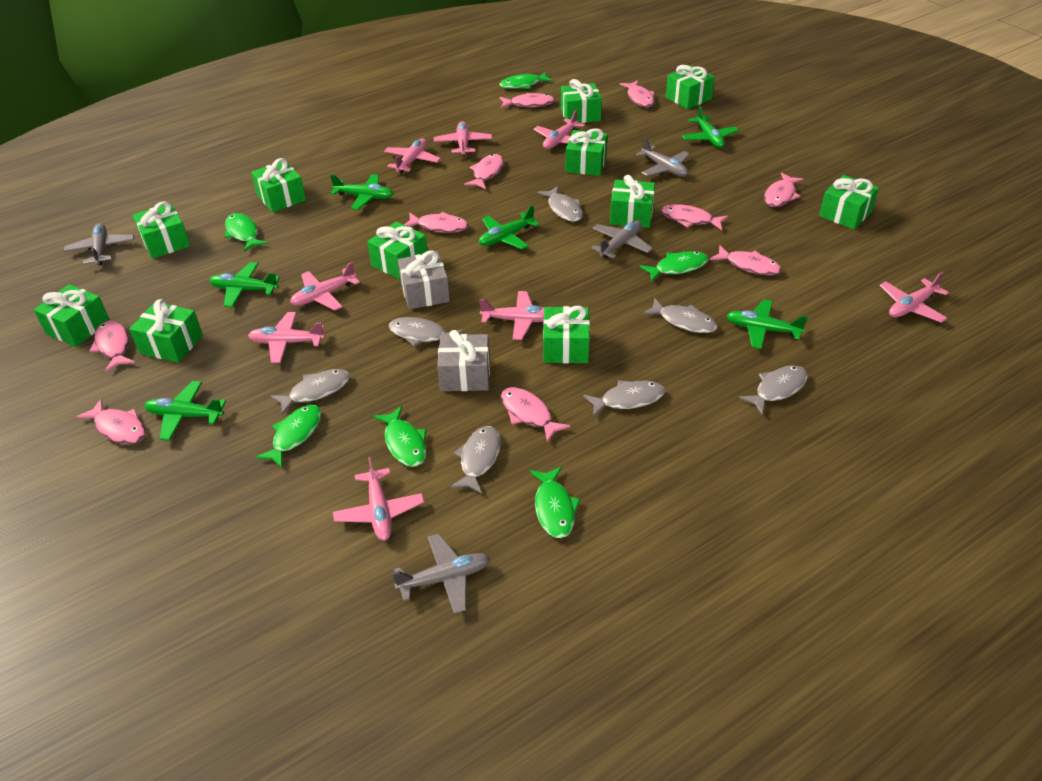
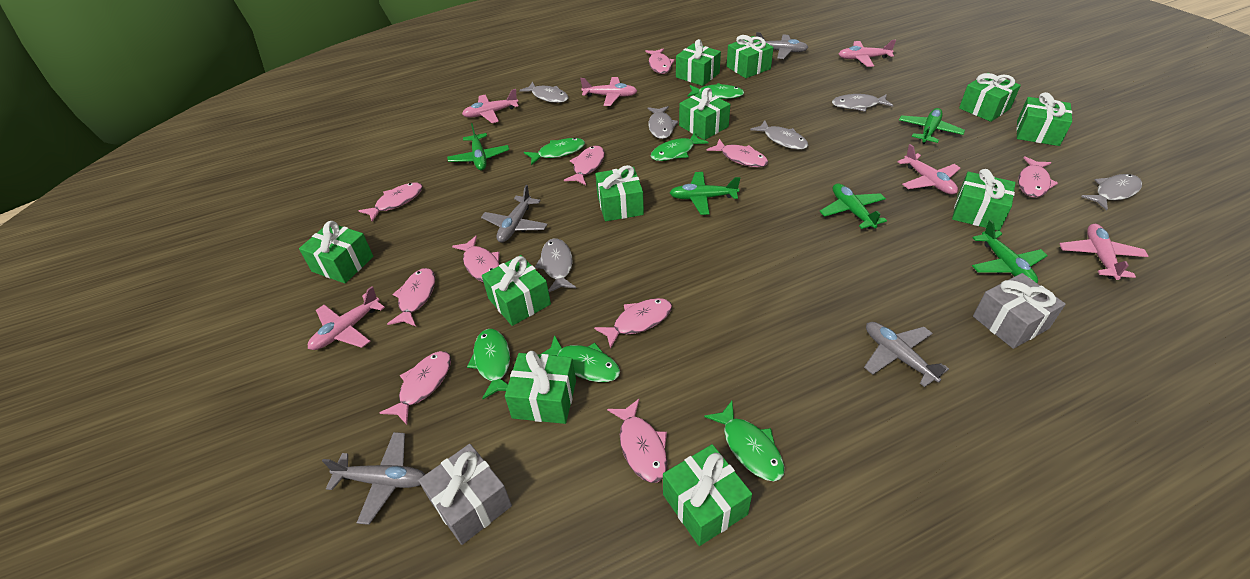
green plane: 6 -> 5
grey fish: 7 -> 6
pink plane: 8 -> 6

